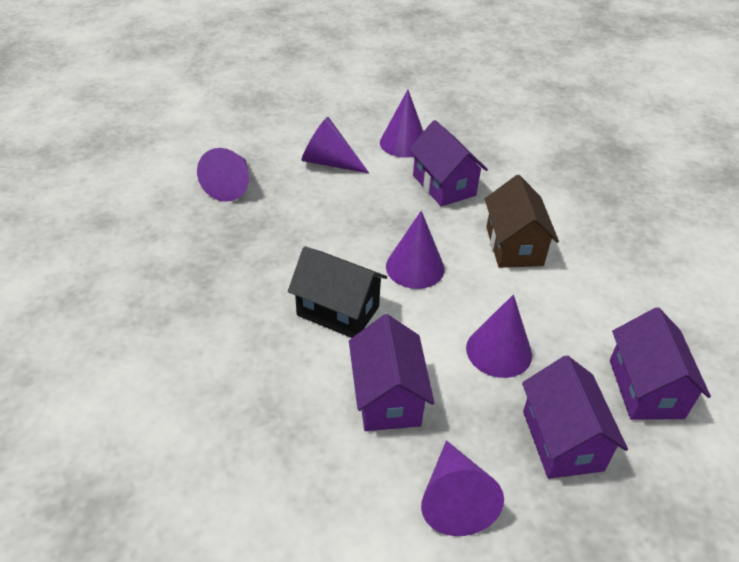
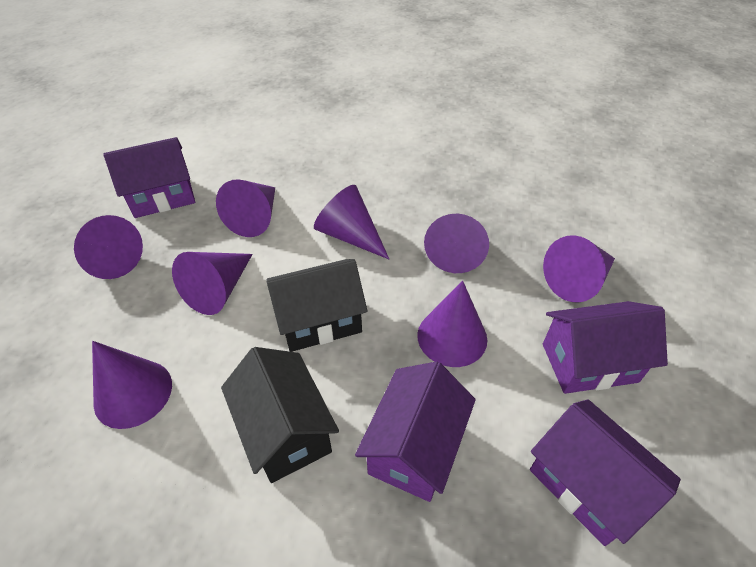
black house: 1 -> 2
brown house: 1 -> 0
purple cone: 6 -> 8

